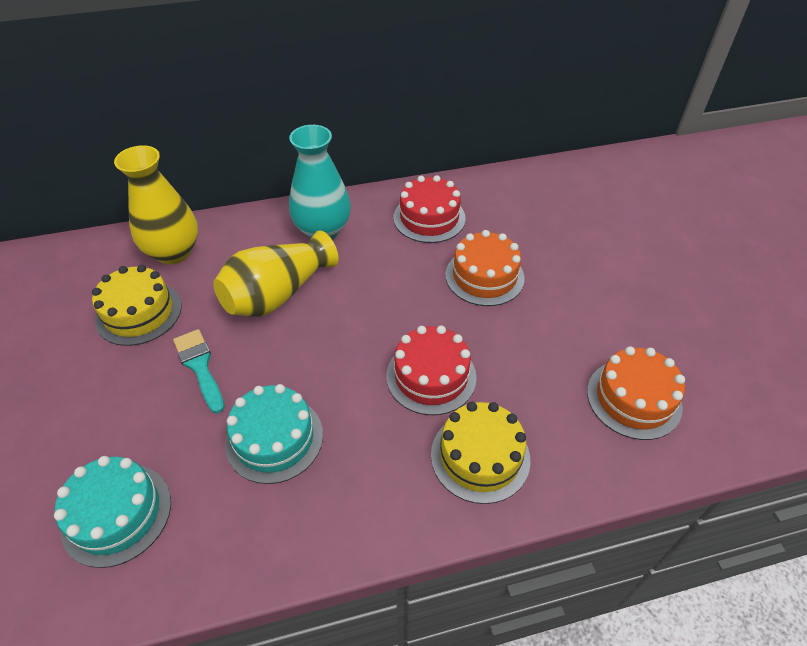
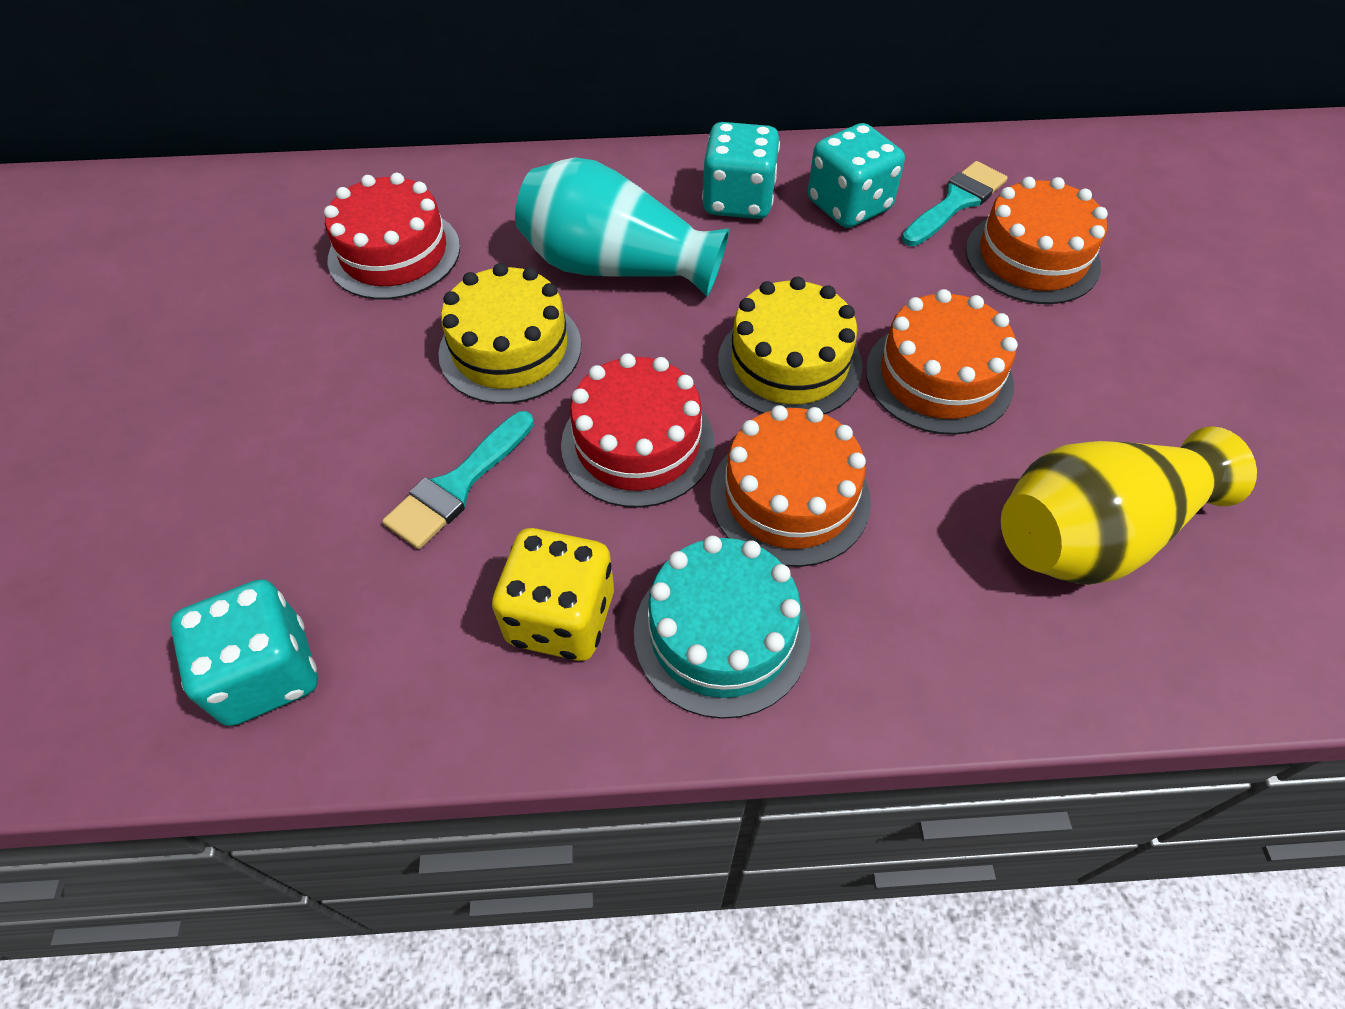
orange cake: 2 -> 3
turquoise brush: 1 -> 2
turquoise cake: 2 -> 1
turquoise dice: 0 -> 3
yellow dice: 0 -> 1
yellow vase: 2 -> 1

